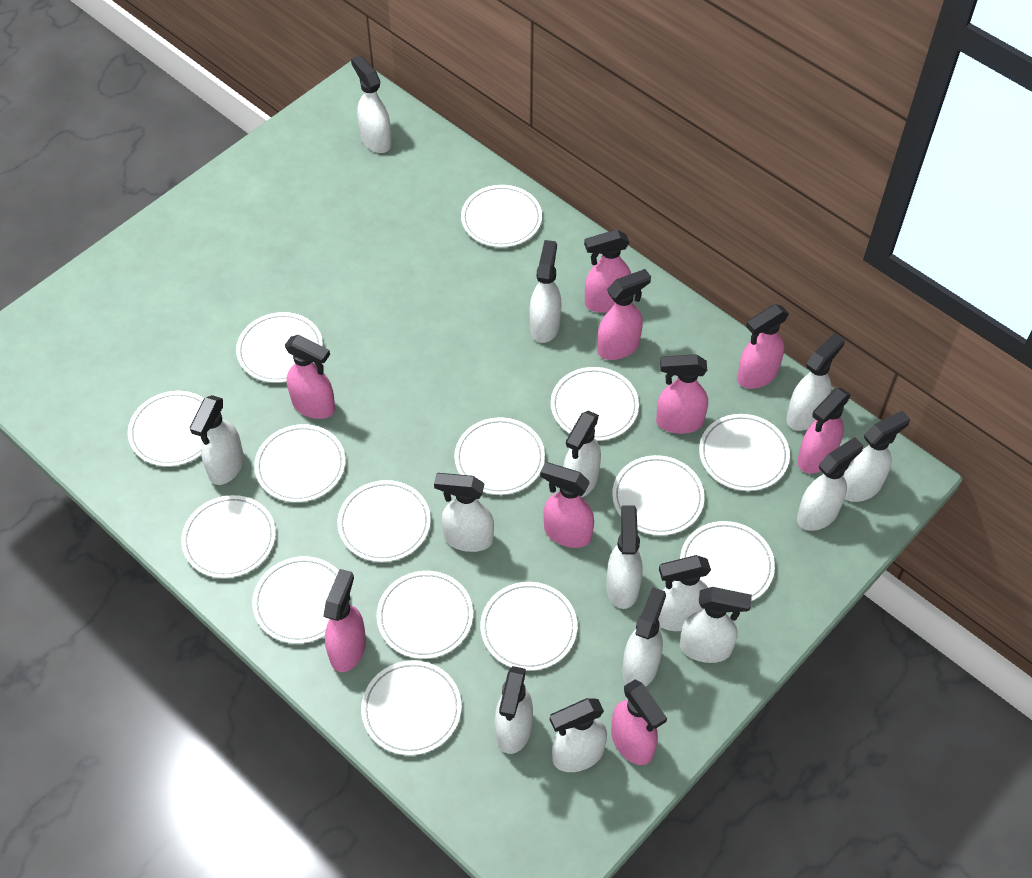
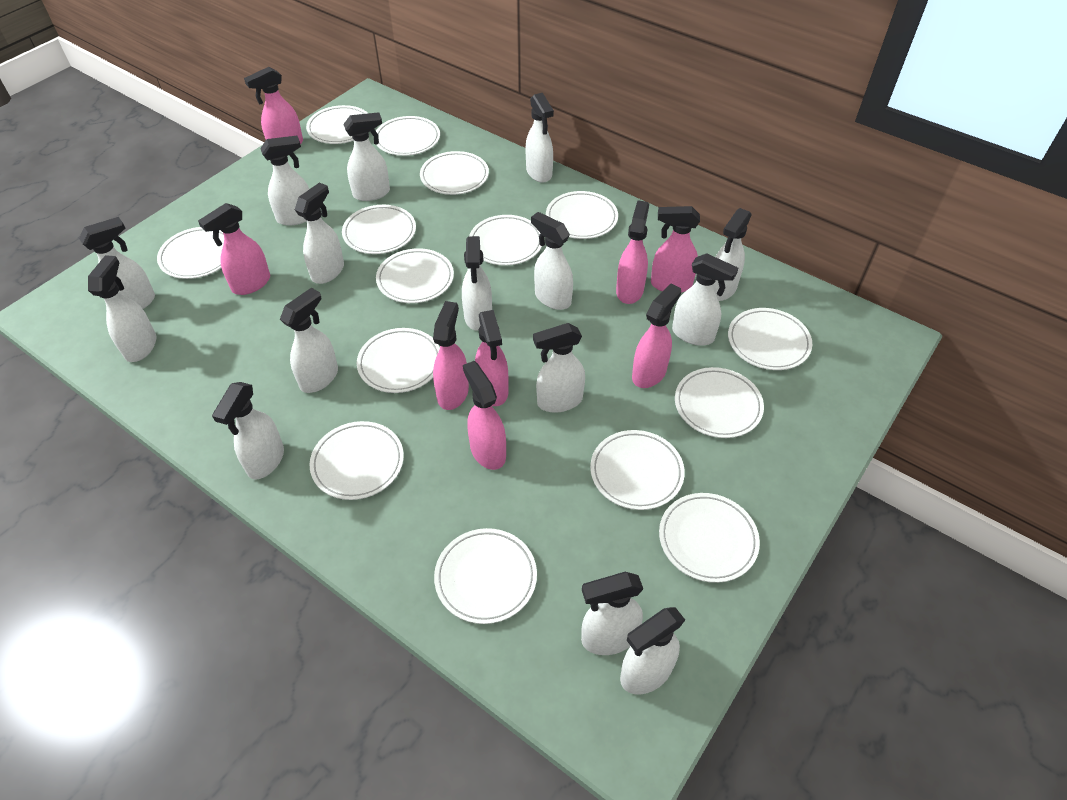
pink spray bottle: 9 -> 8
white spray bottle: 14 -> 15

